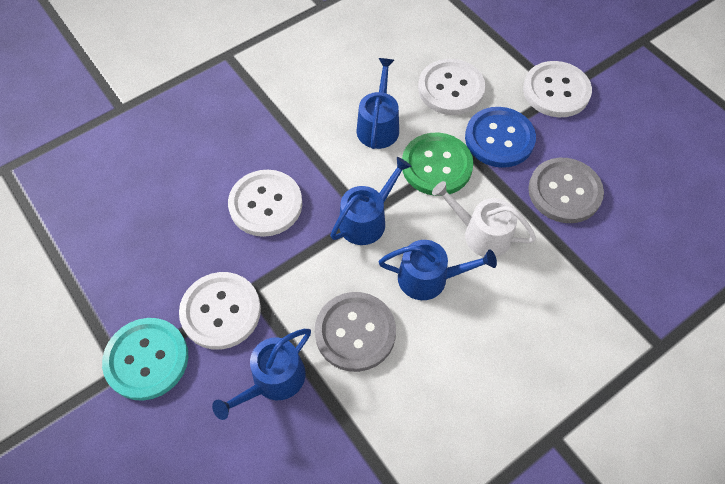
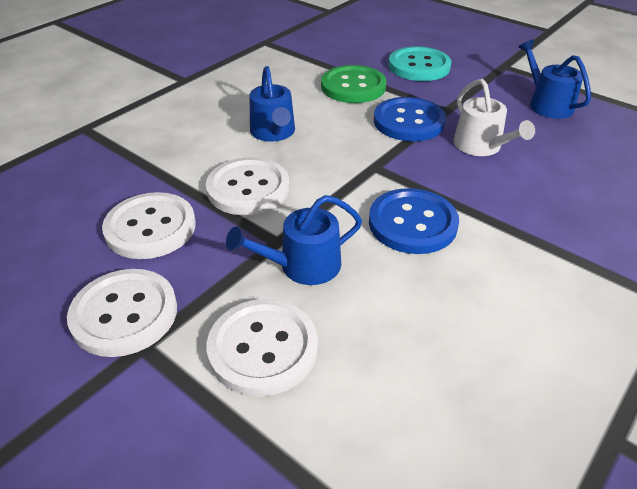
blue button: 1 -> 2
blue watering can: 4 -> 3
grey button: 2 -> 0

